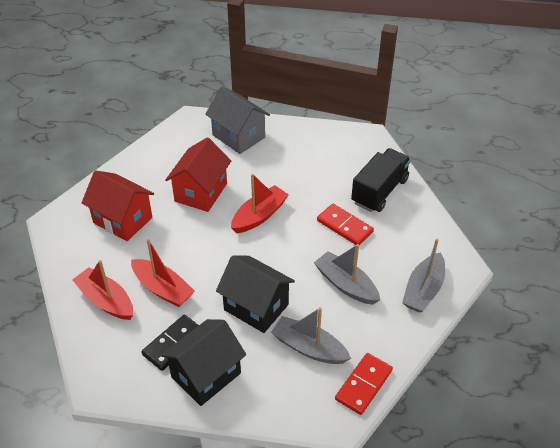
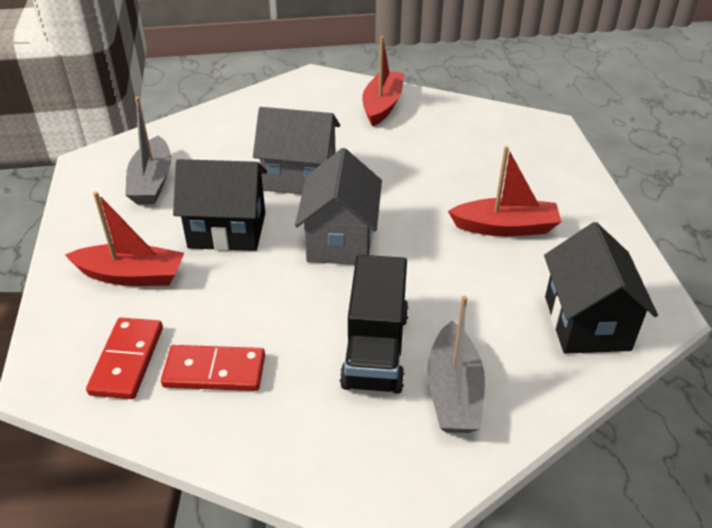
black domino: 1 -> 0
grey boat: 3 -> 2
grey house: 1 -> 2
red house: 2 -> 0

